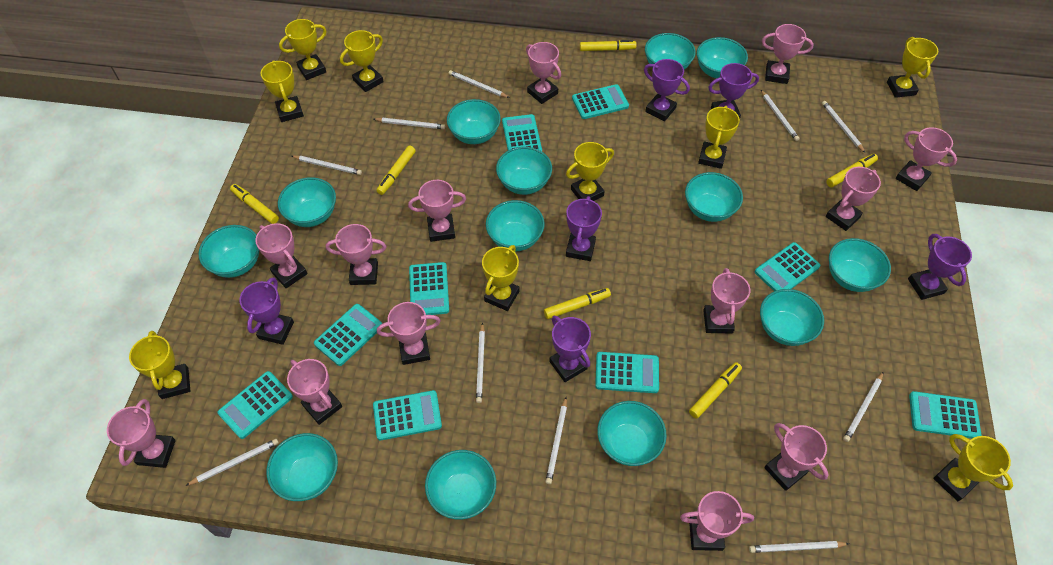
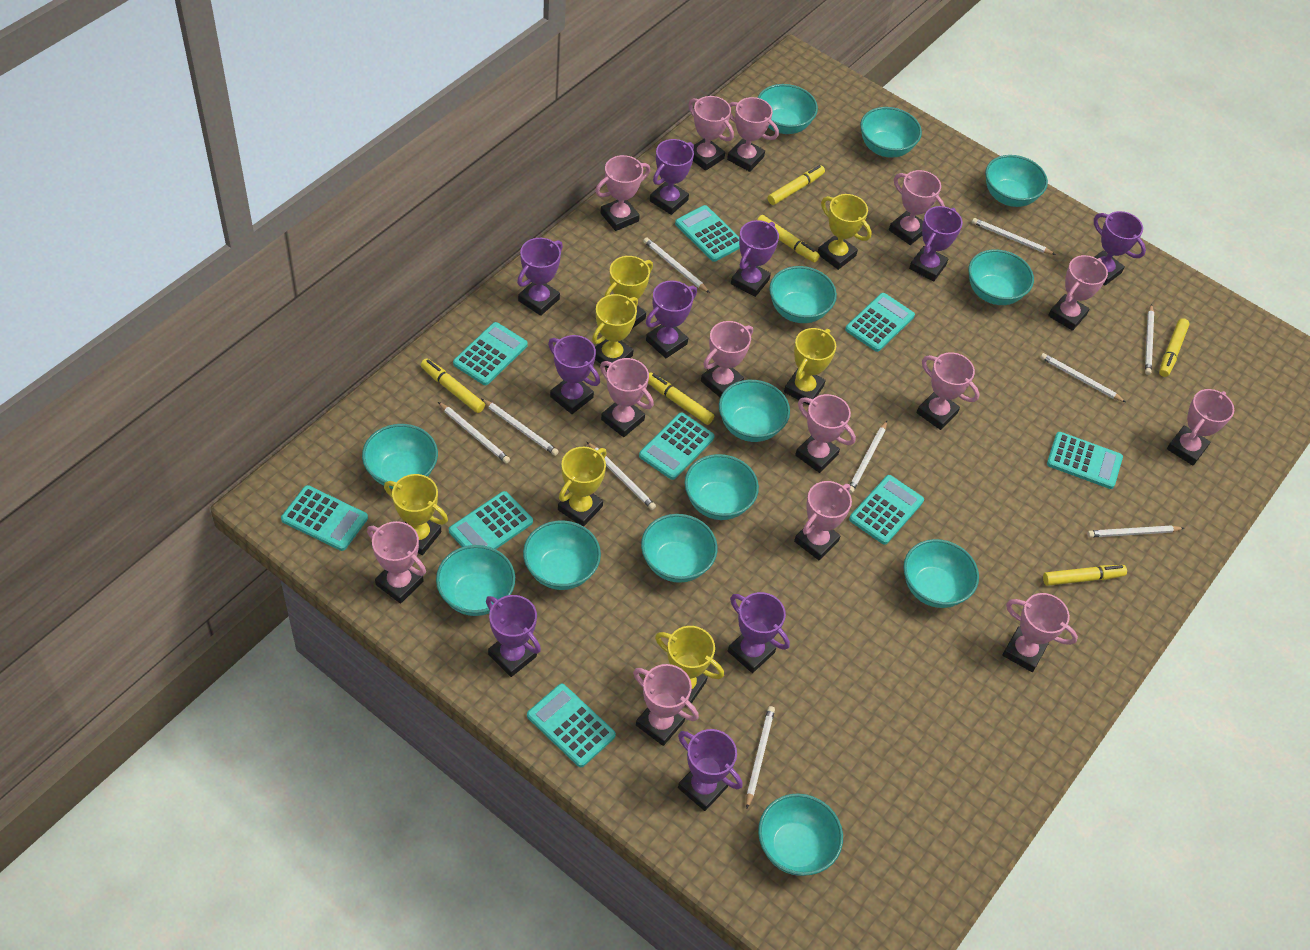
pink trophy: 13 -> 14
purple trophy: 6 -> 10
yellow trophy: 9 -> 7

